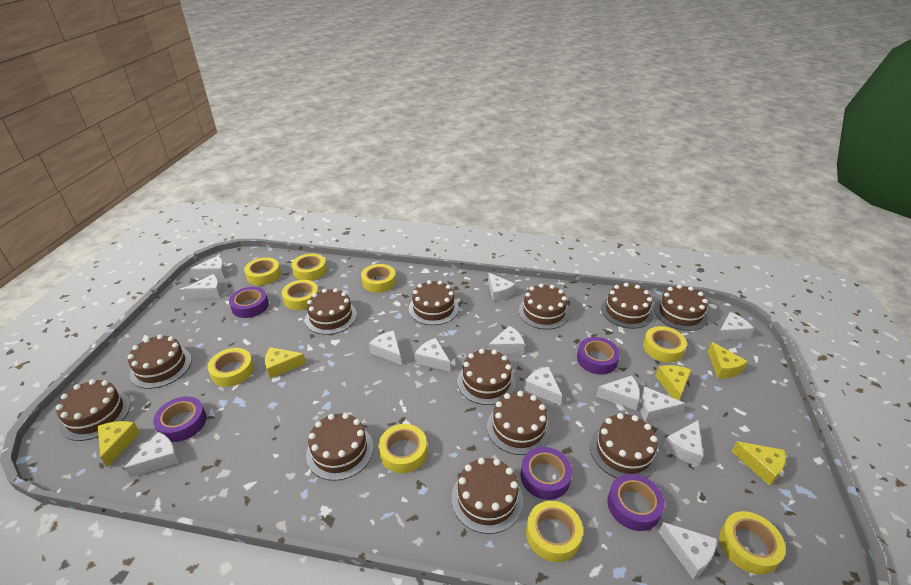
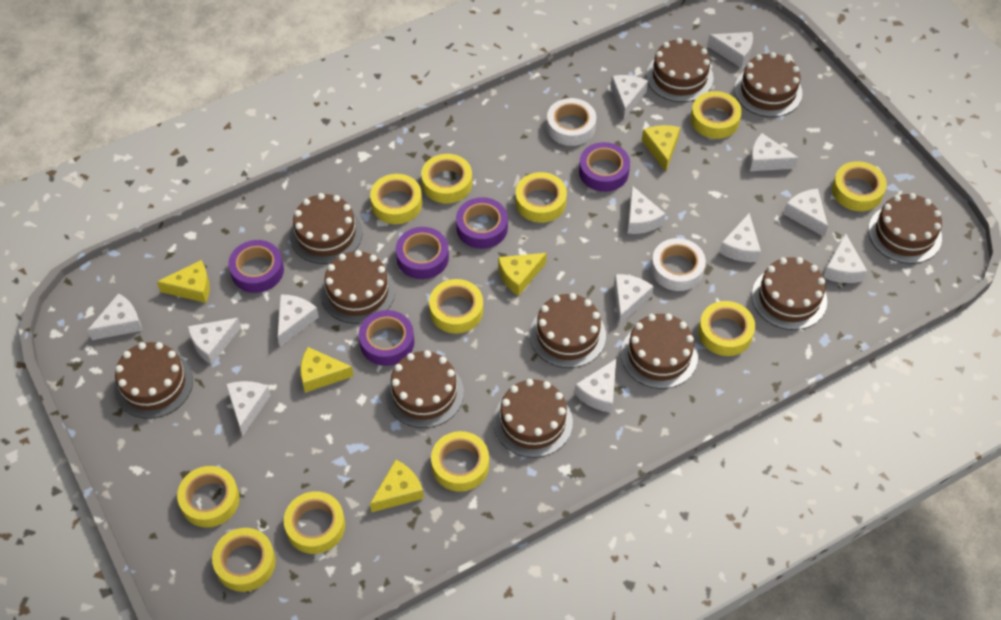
brown cake: 12 -> 11
white tape: 0 -> 2
yellow tape: 9 -> 11

